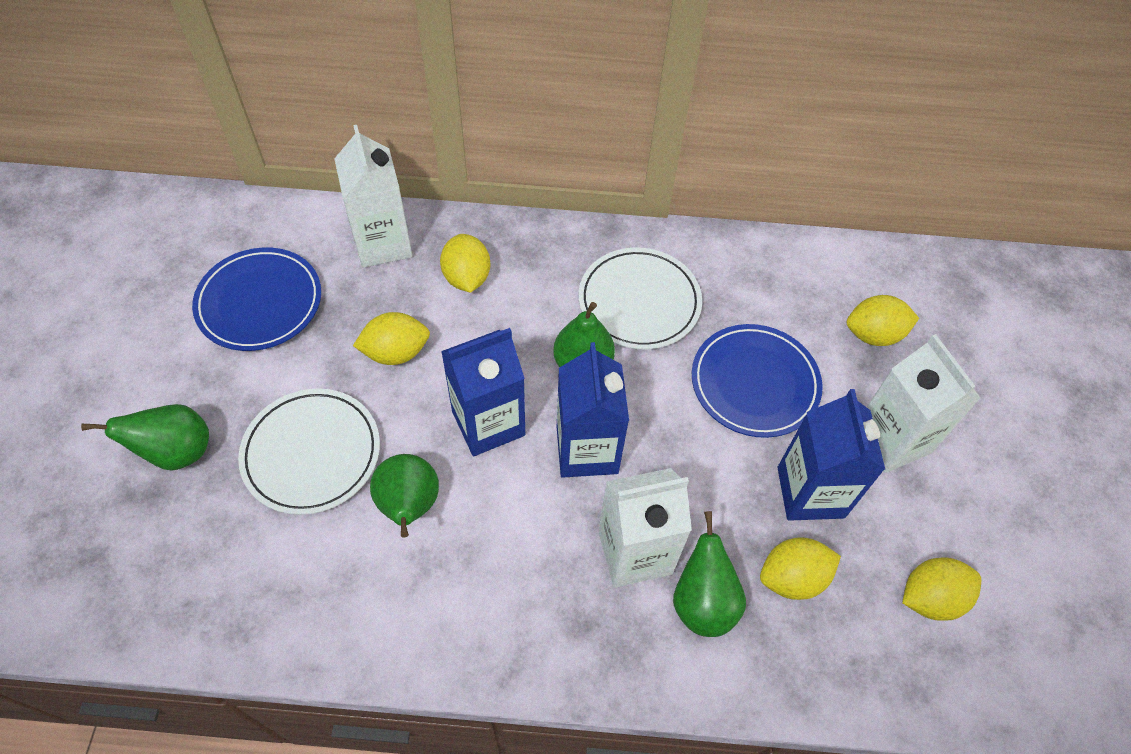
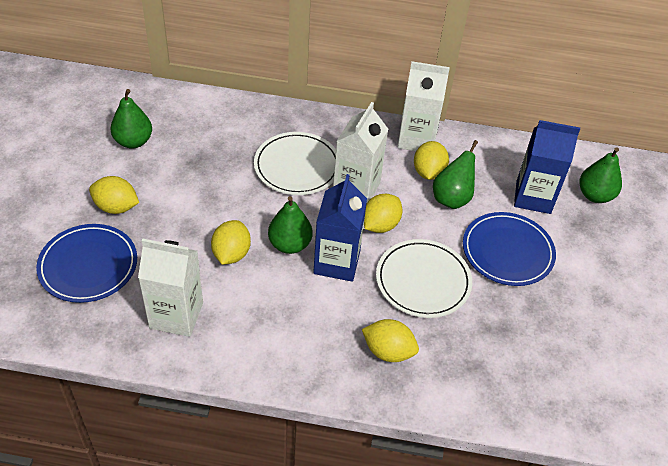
blue carton: 3 -> 2

